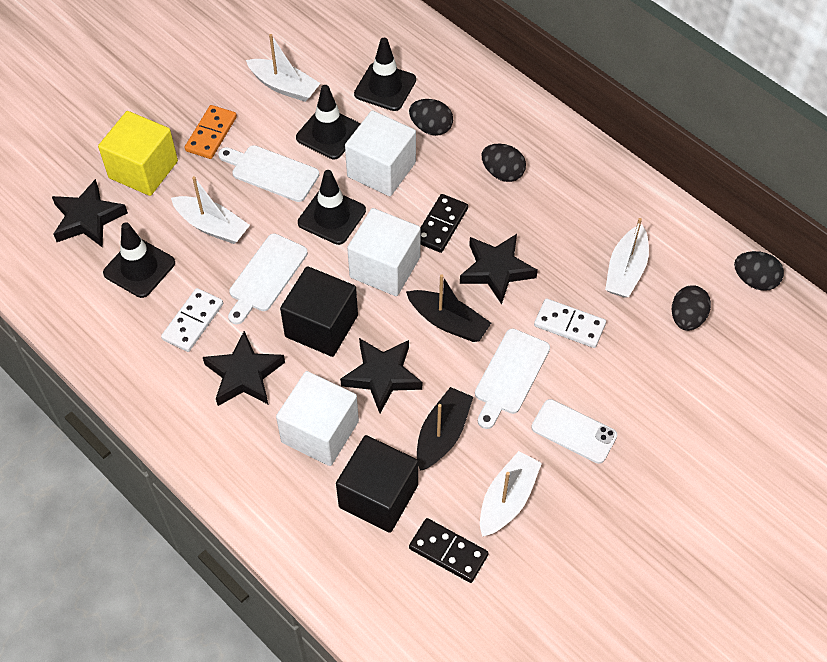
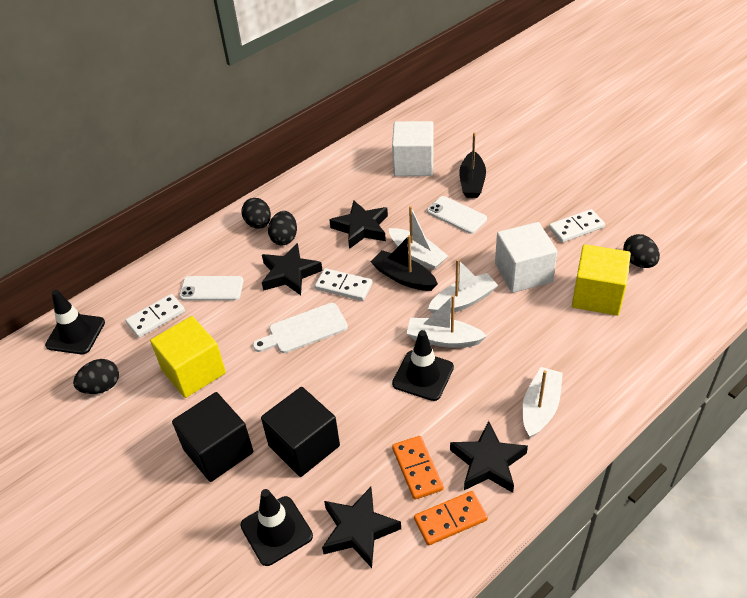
black domino: 2 -> 0
black traffic cone: 4 -> 3
orange domino: 1 -> 2
white cube: 3 -> 2
white cutting board: 3 -> 1
white domino: 2 -> 3
white phone: 1 -> 2
yellow cube: 1 -> 2

